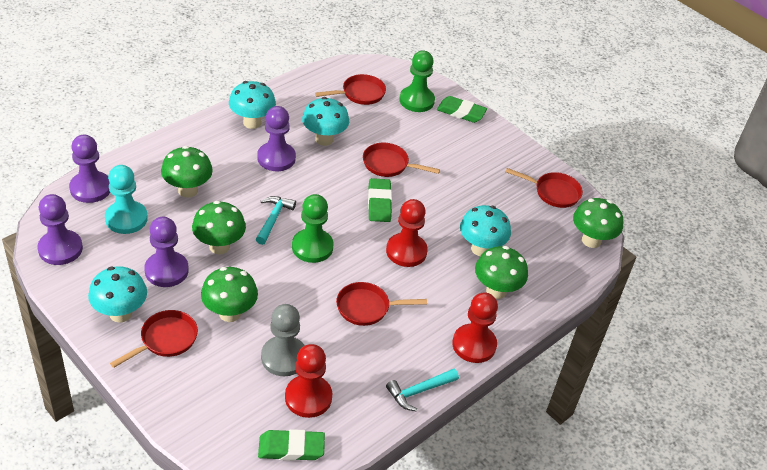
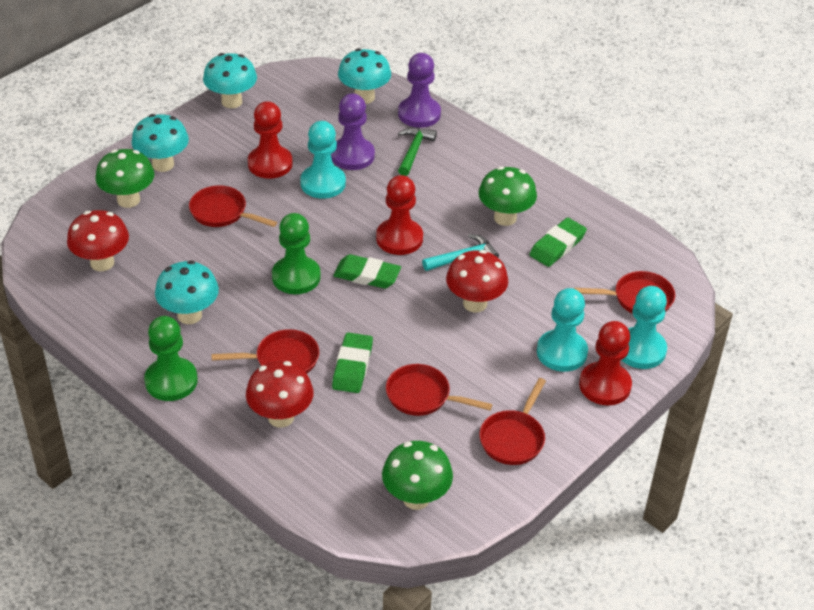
green hammer: 0 -> 1
green mushroom: 5 -> 3
grey pawn: 1 -> 0
purple pawn: 4 -> 2
red mushroom: 0 -> 3
turquoise hammer: 2 -> 1
turquoise pawn: 1 -> 3

